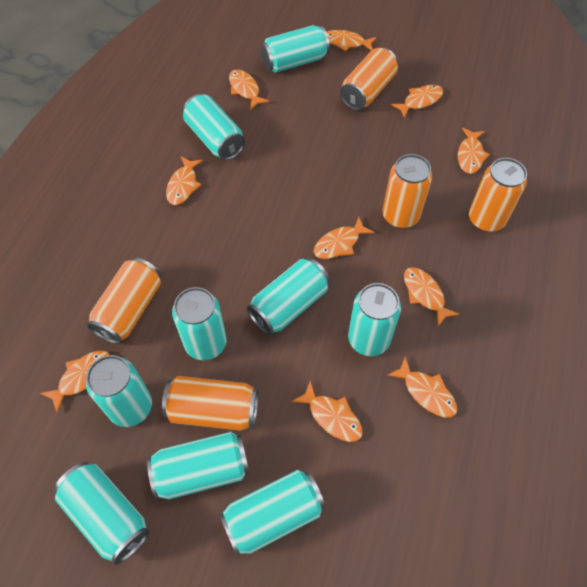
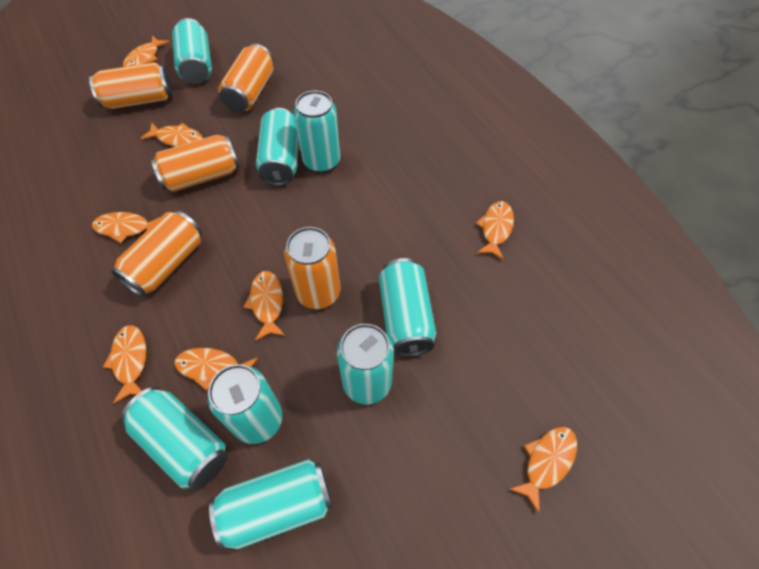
orange fish: 10 -> 8
turquoise can: 9 -> 8

